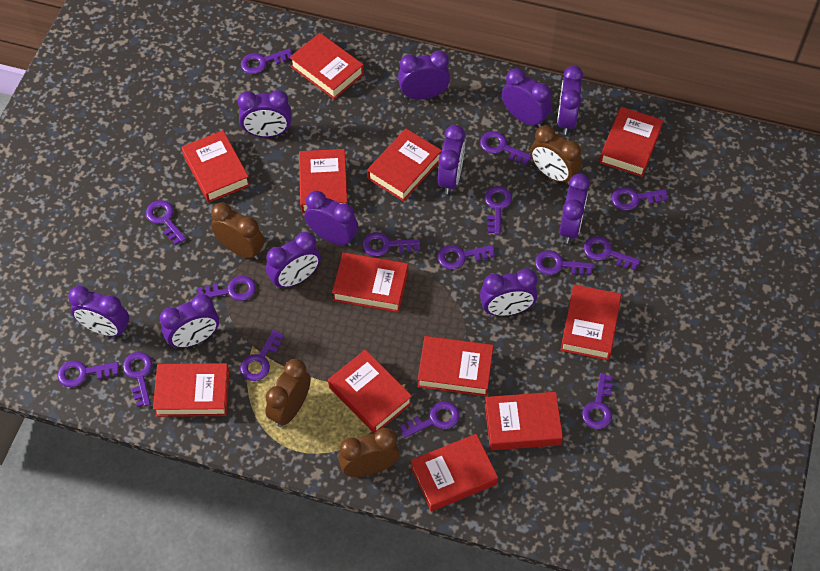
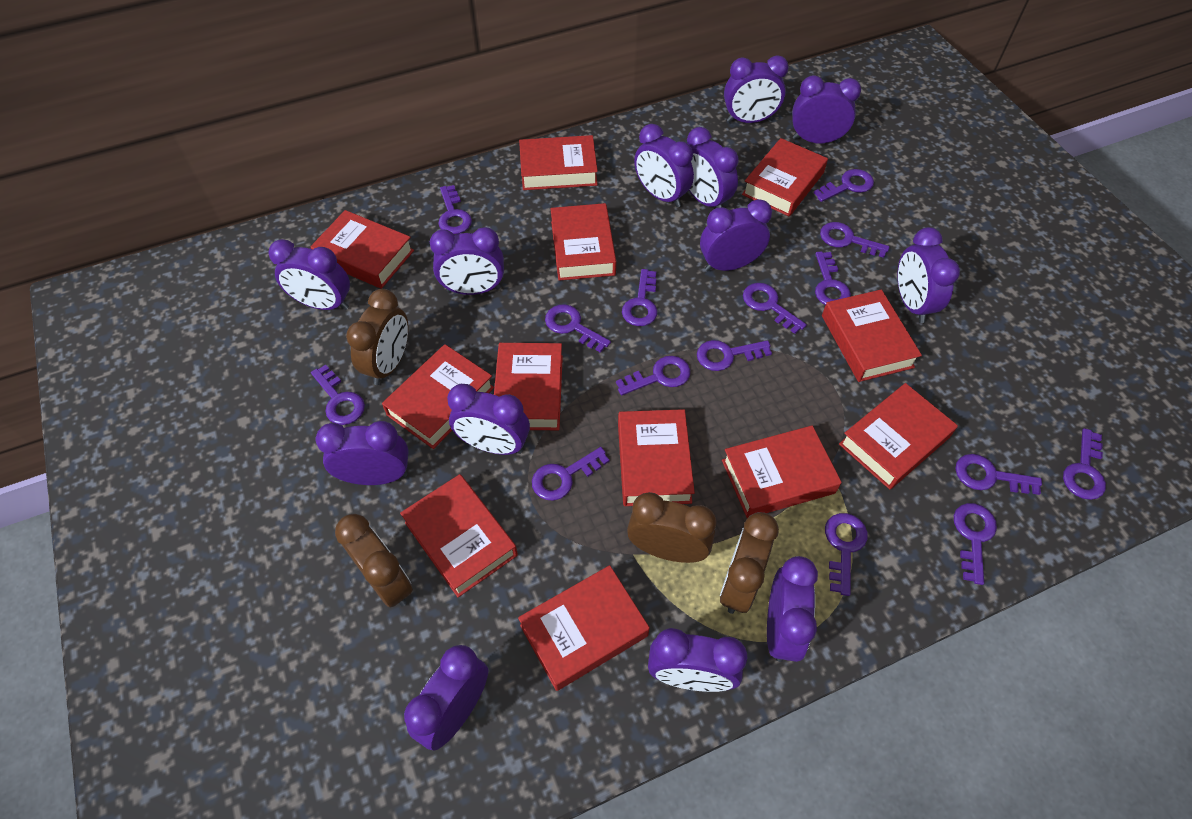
purple clock: 11 -> 13

